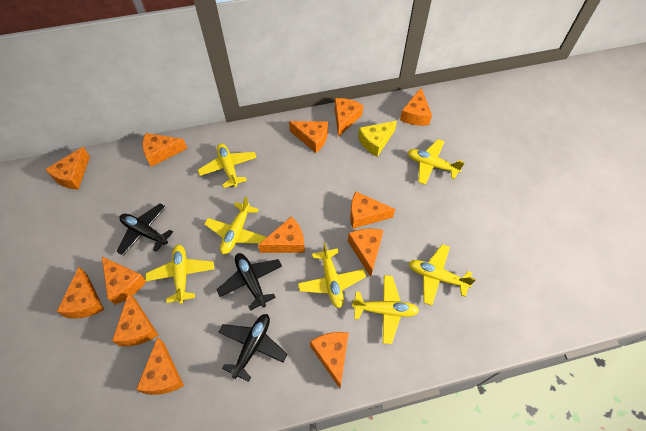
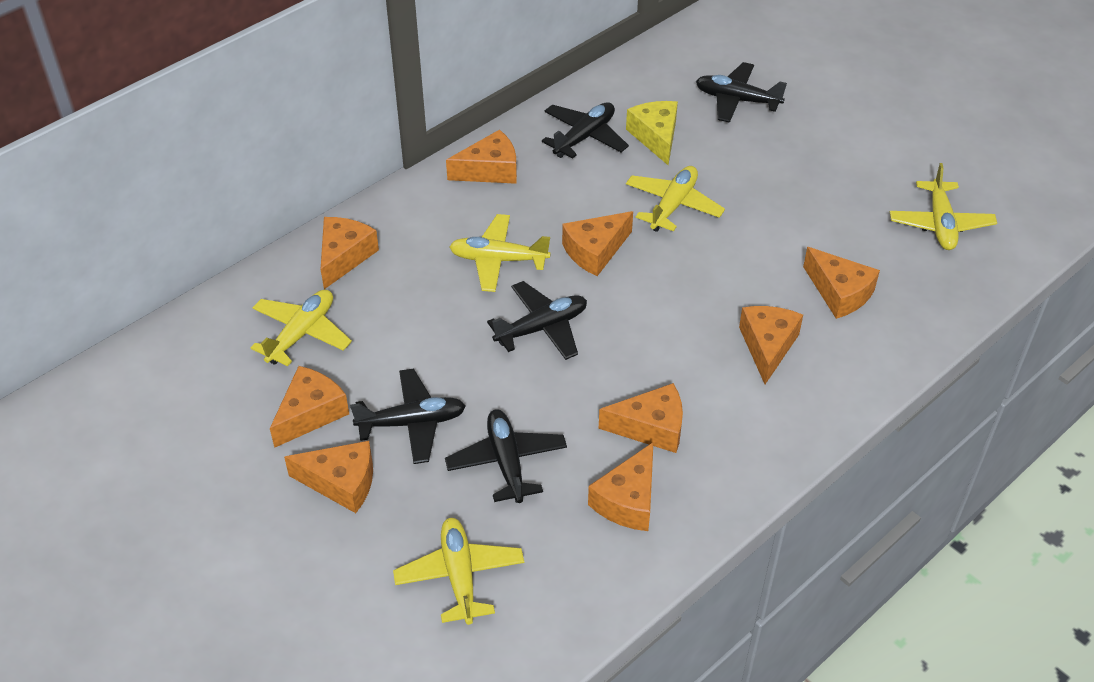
black plane: 3 -> 5
orange cheese: 13 -> 9
yellow plane: 7 -> 5

